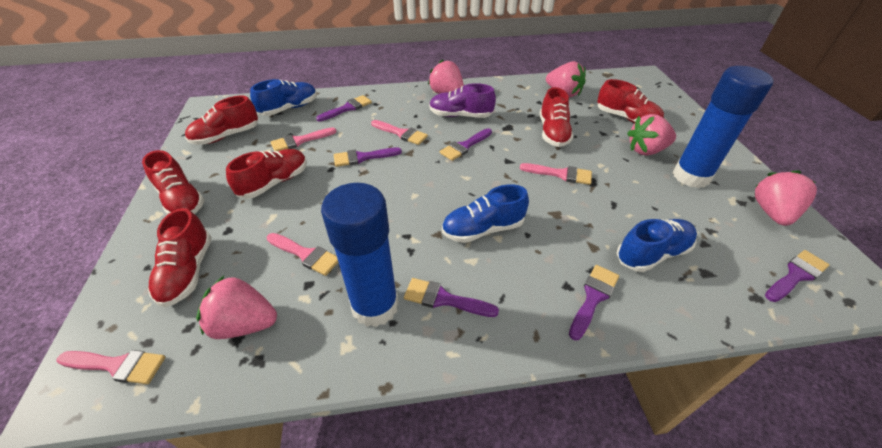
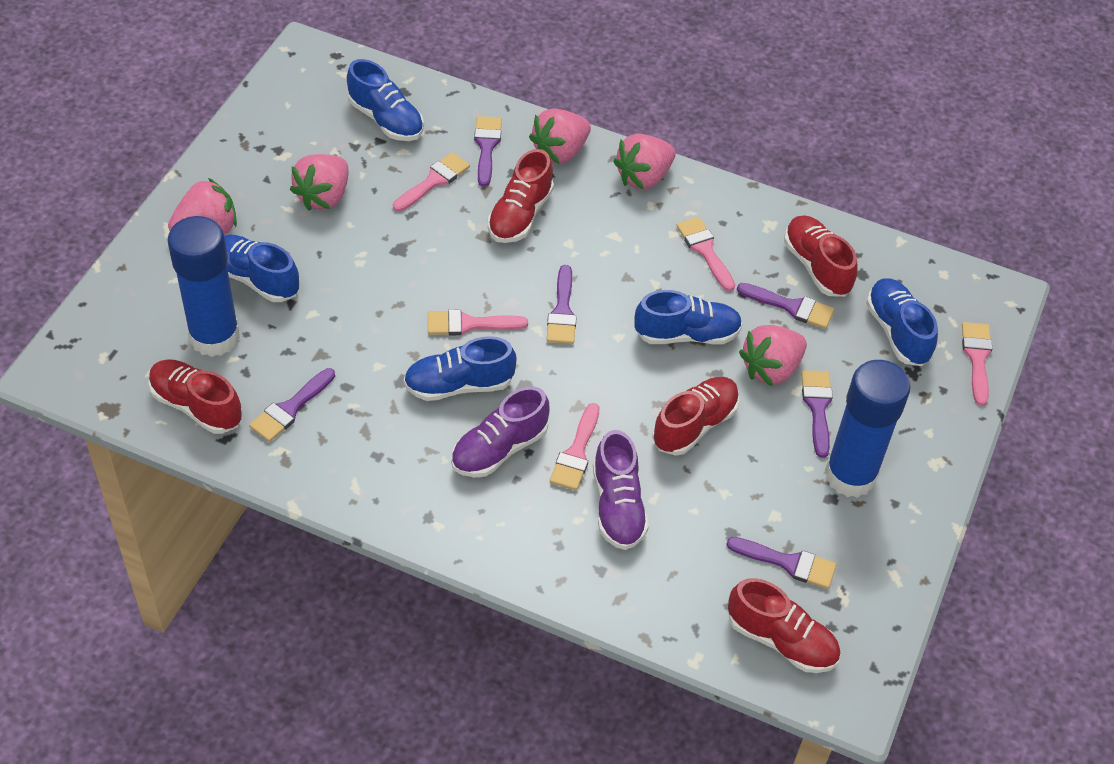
blue shoe: 3 -> 5
purple shoe: 1 -> 2
red shoe: 6 -> 5

